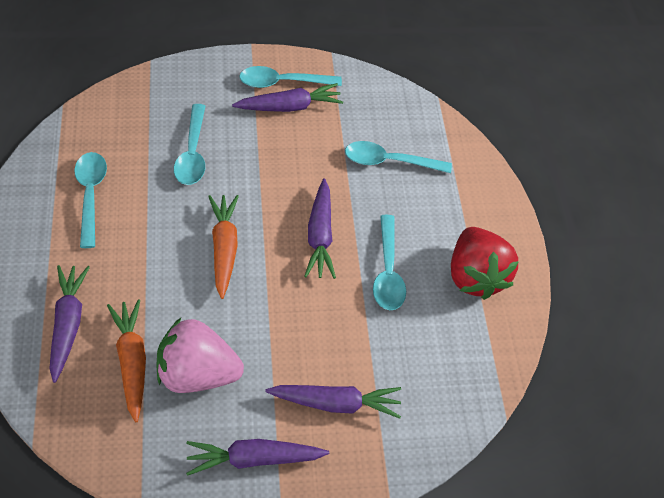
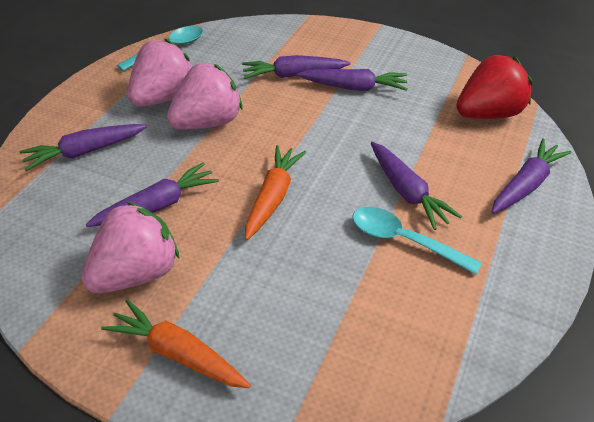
pink strawberry: 1 -> 3
purple carrot: 5 -> 6
turquoise spoon: 5 -> 2

